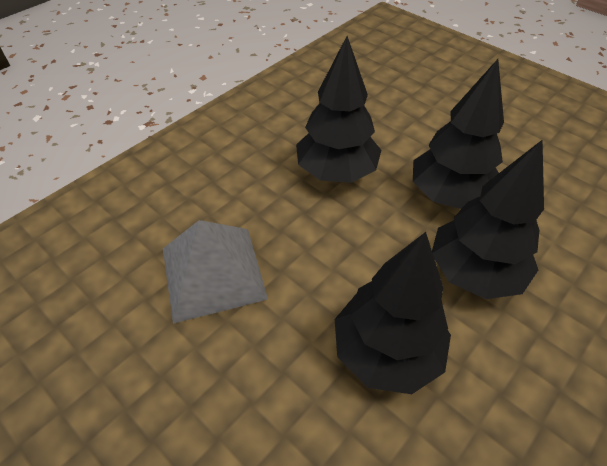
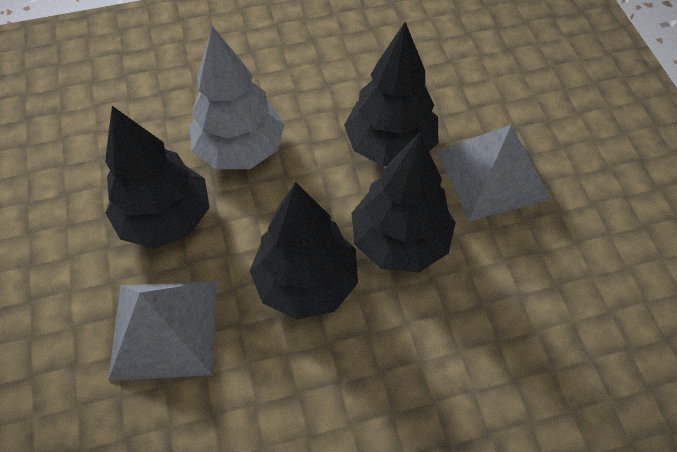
grey pyramid: 1 -> 2
grey tree: 0 -> 1

